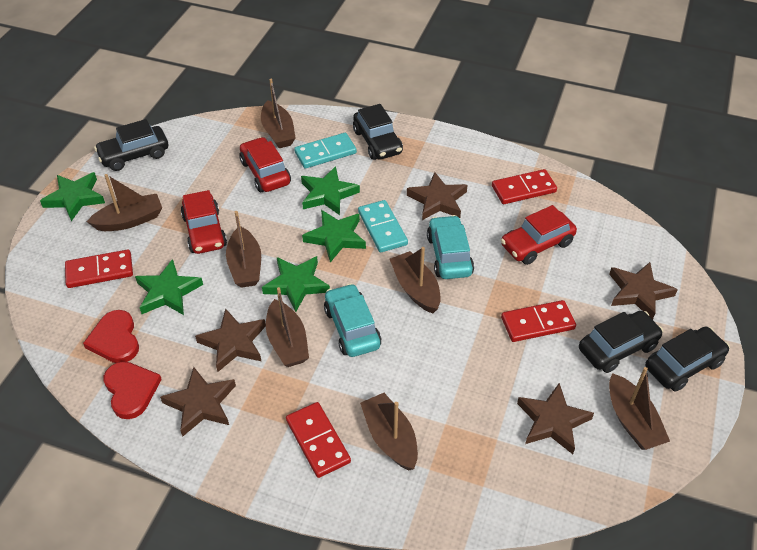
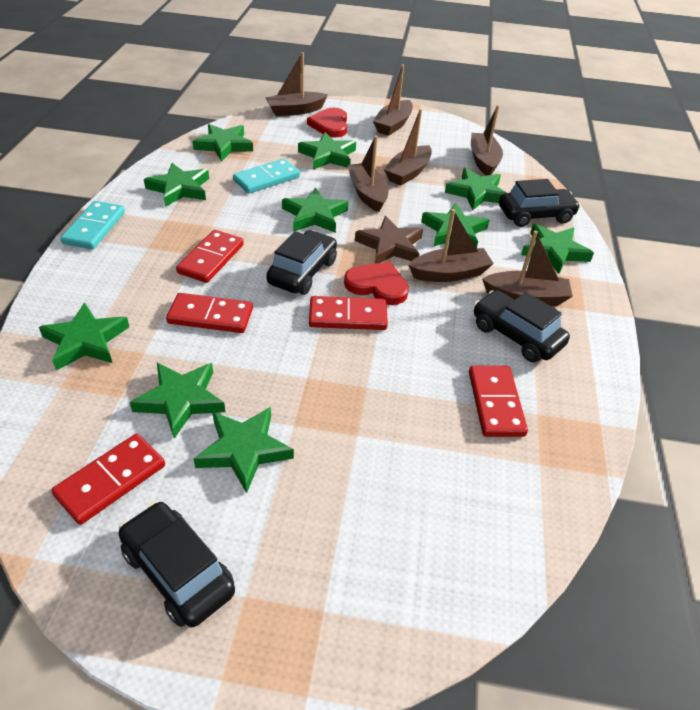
brown star: 5 -> 1
green star: 5 -> 10
red car: 3 -> 0
red domino: 4 -> 5
turquoise car: 2 -> 0

